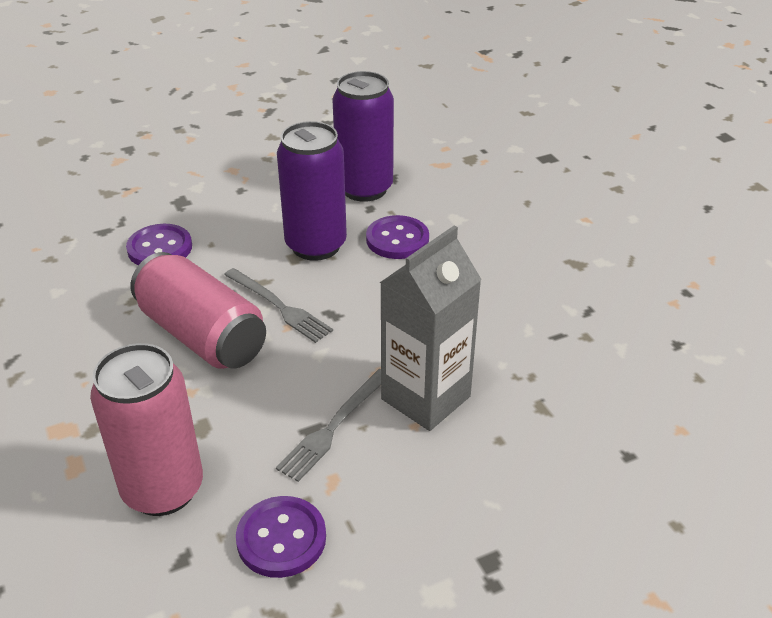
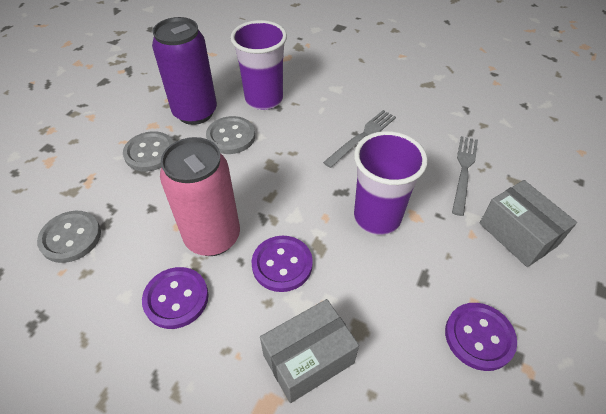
grey box: 0 -> 2
grey button: 0 -> 3
grey carton: 1 -> 0
pink can: 2 -> 1
purple can: 2 -> 1
purple cup: 0 -> 2

